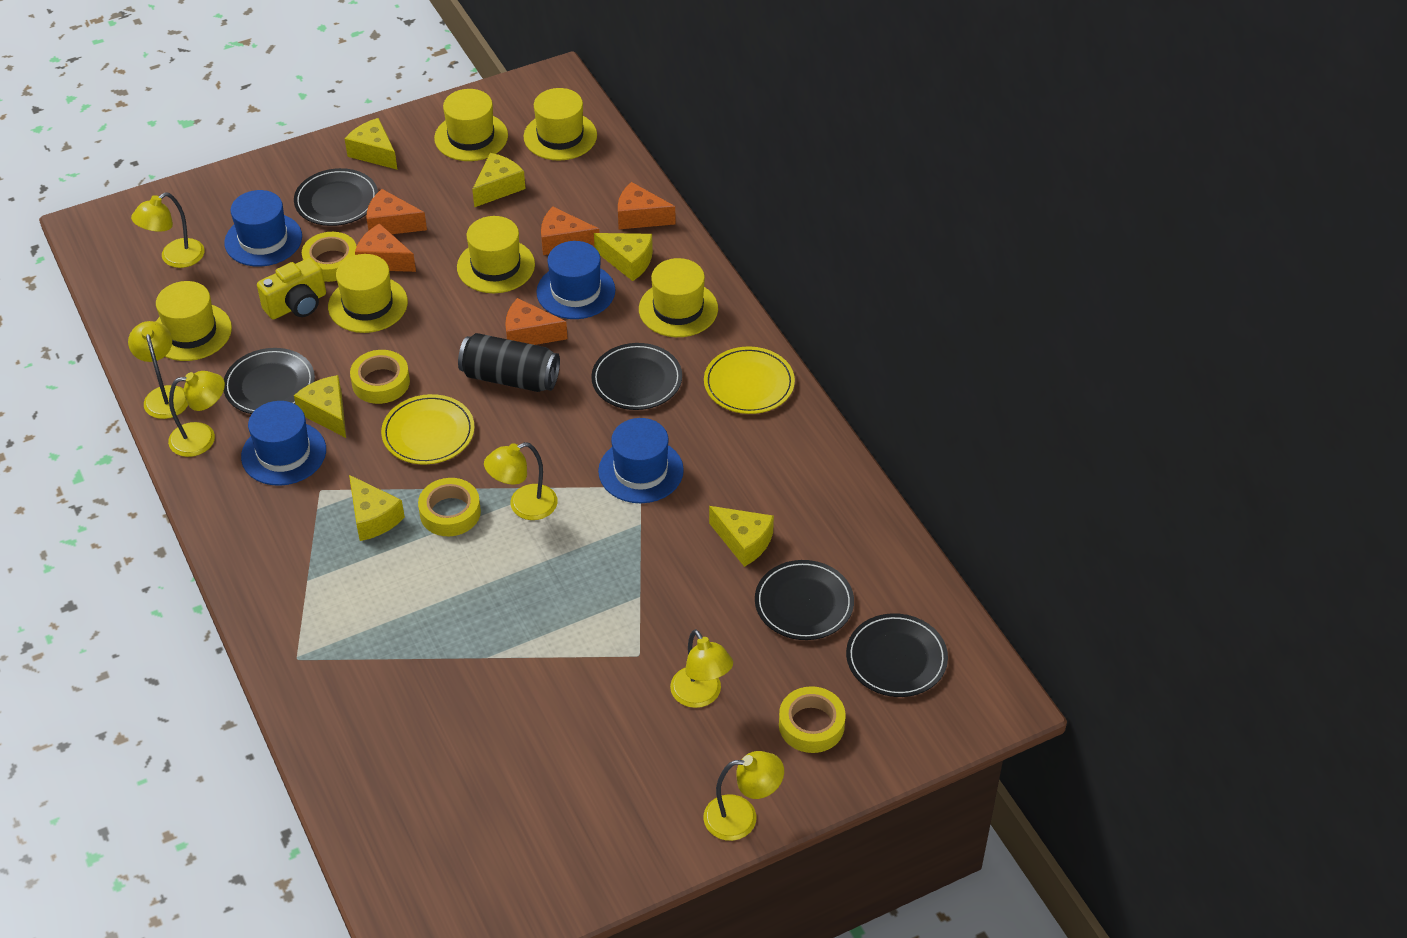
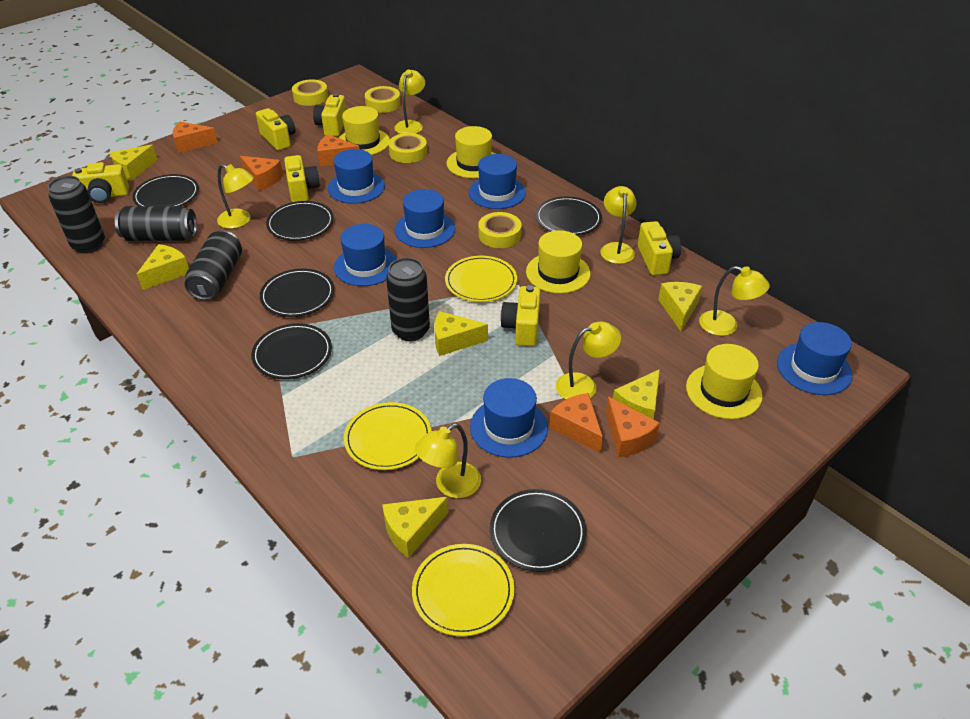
black can: 1 -> 4
black plate: 5 -> 6
blue hat: 4 -> 6
yellow camera: 1 -> 6
yellow hat: 6 -> 4
yellow plate: 2 -> 3

